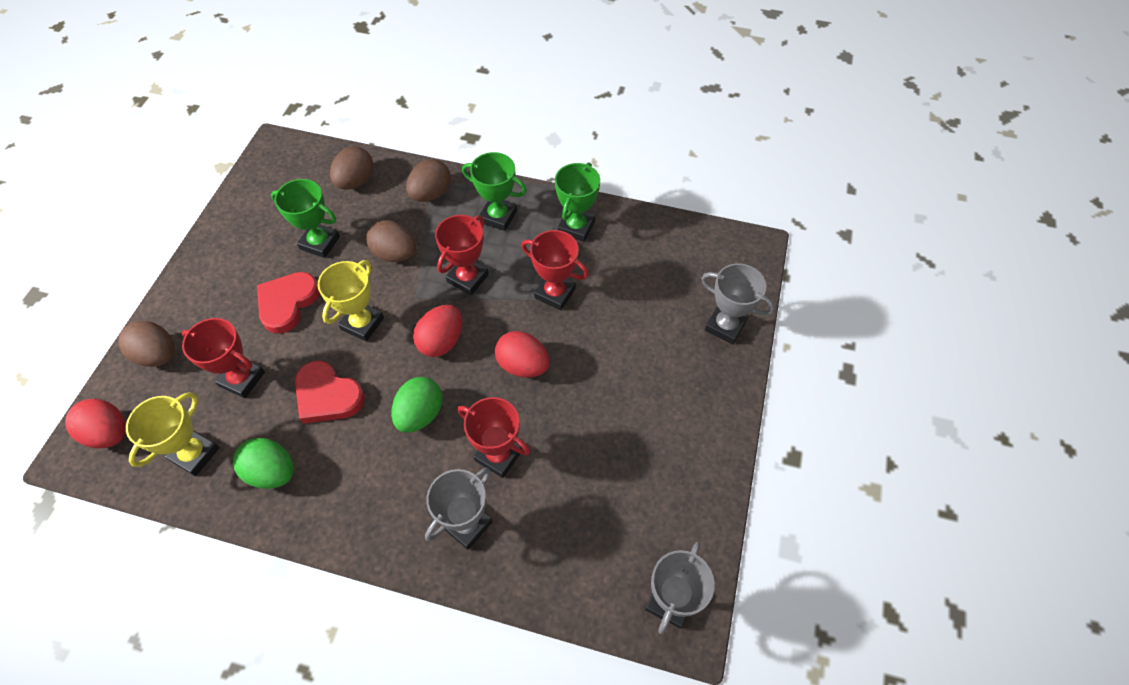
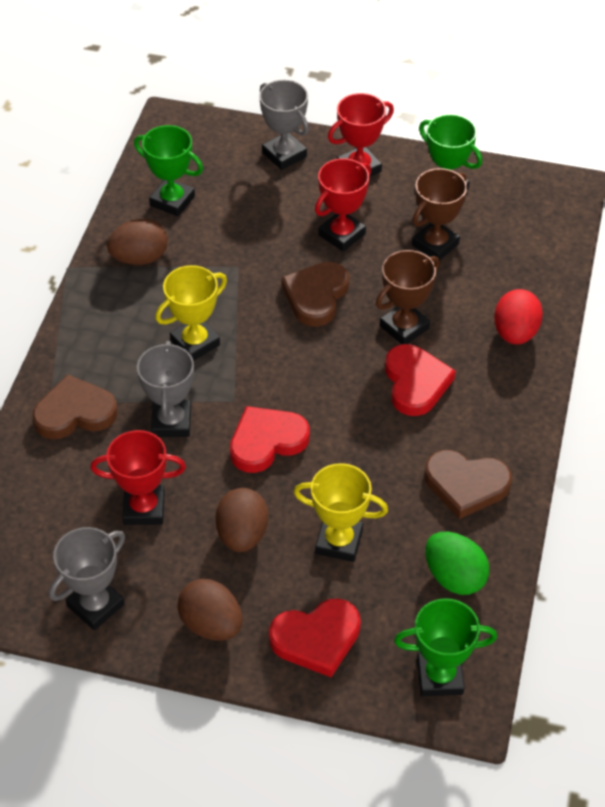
brown egg: 4 -> 3
brown heart: 0 -> 3
brown trophy: 0 -> 2
green egg: 2 -> 1
red egg: 3 -> 1
red heart: 2 -> 3
red trophy: 4 -> 3

